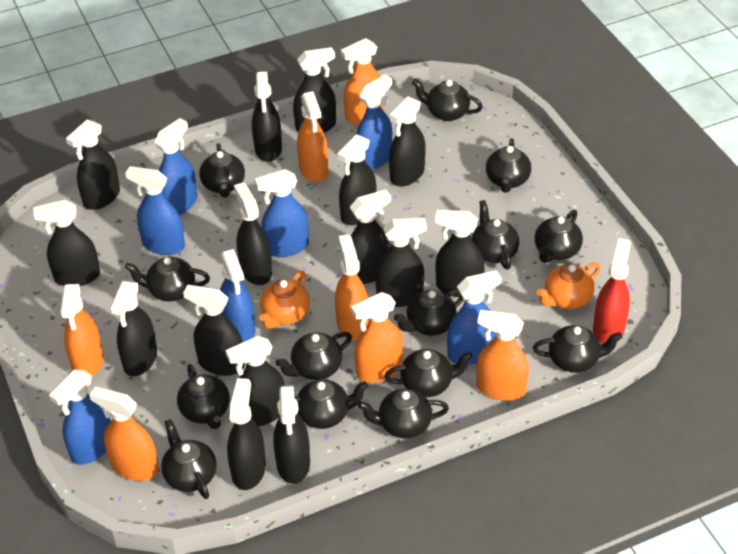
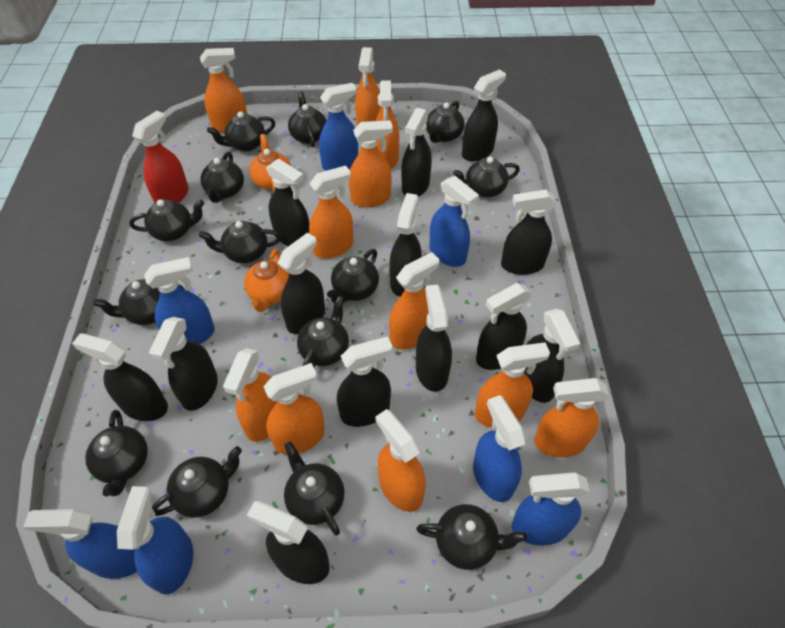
black spray bottle: 15 -> 13
orange spray bottle: 7 -> 11

